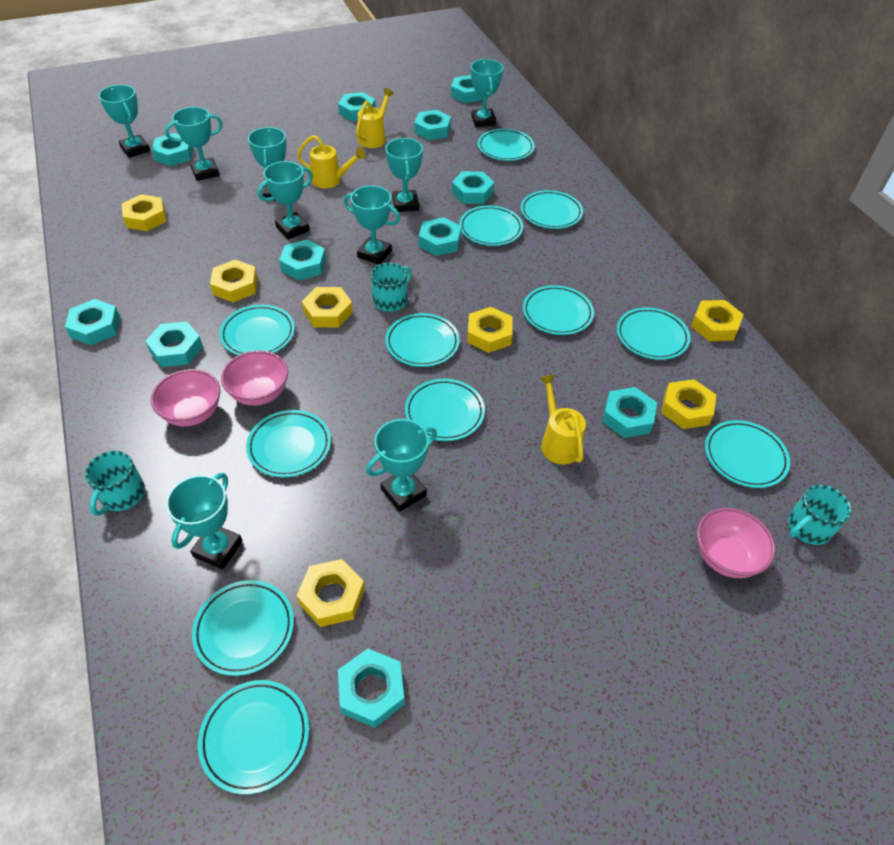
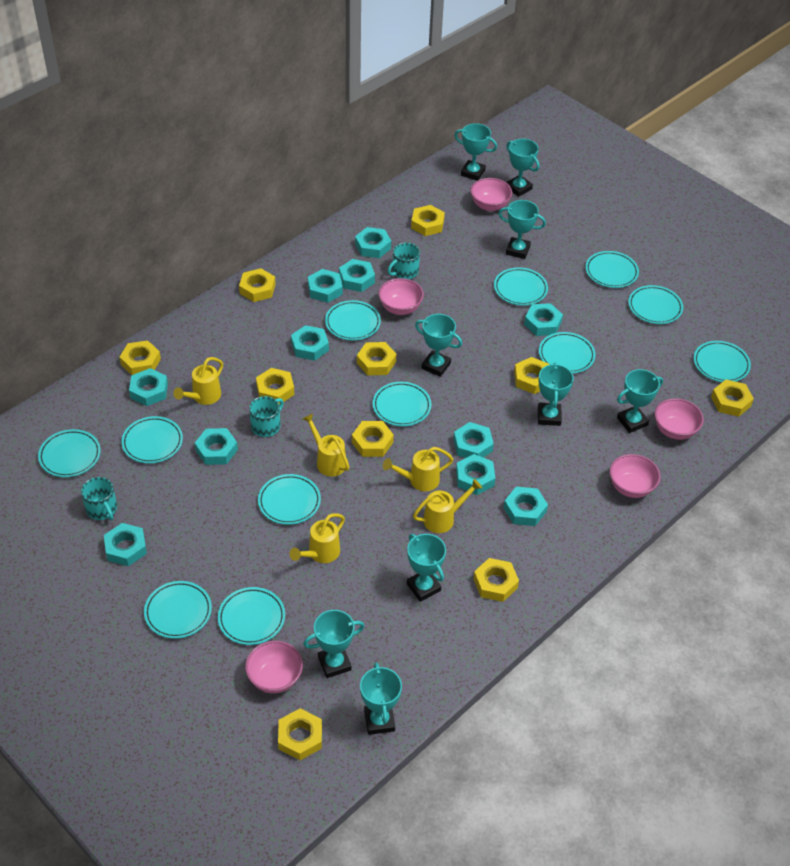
pink bowl: 3 -> 5
yellow nut: 7 -> 10
yellow watering can: 3 -> 5

